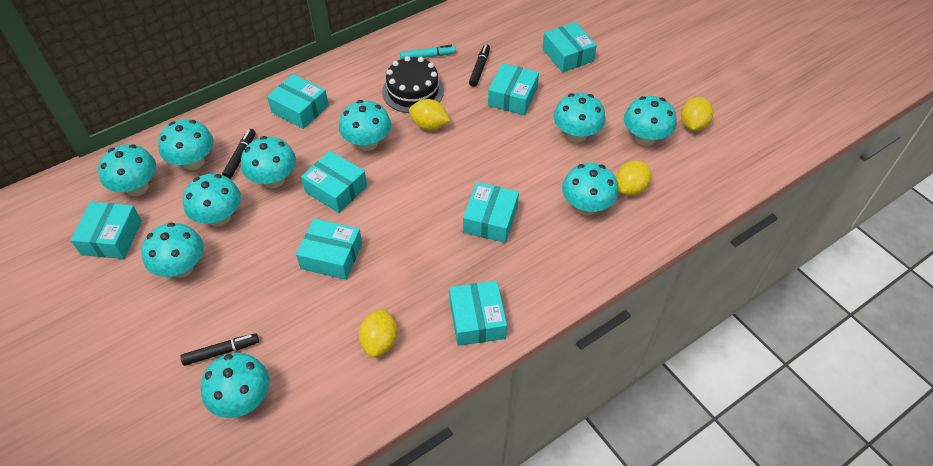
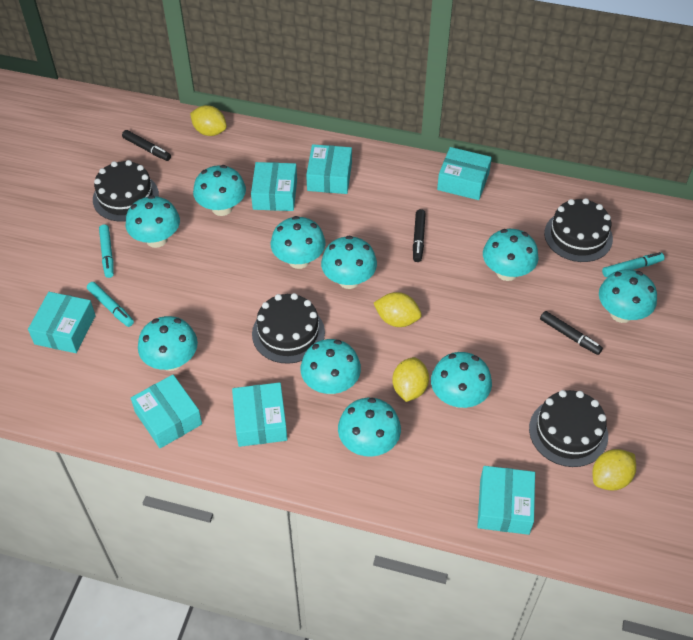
black cake: 1 -> 4
turquoise box: 8 -> 7
turquoise marker: 1 -> 3

